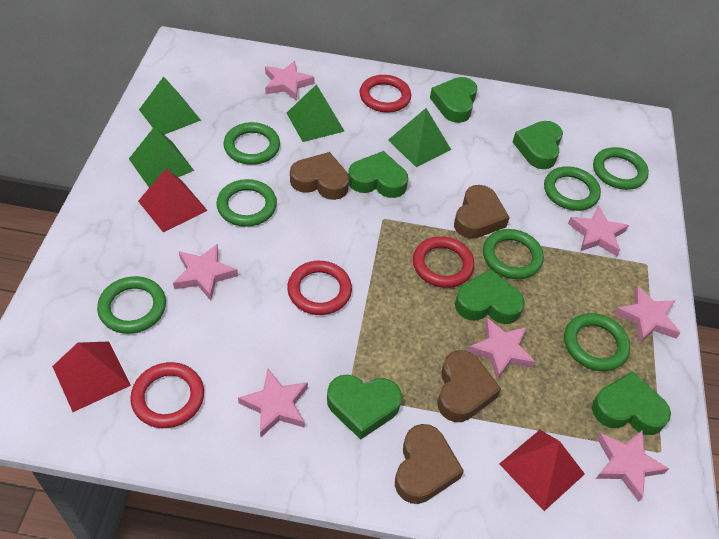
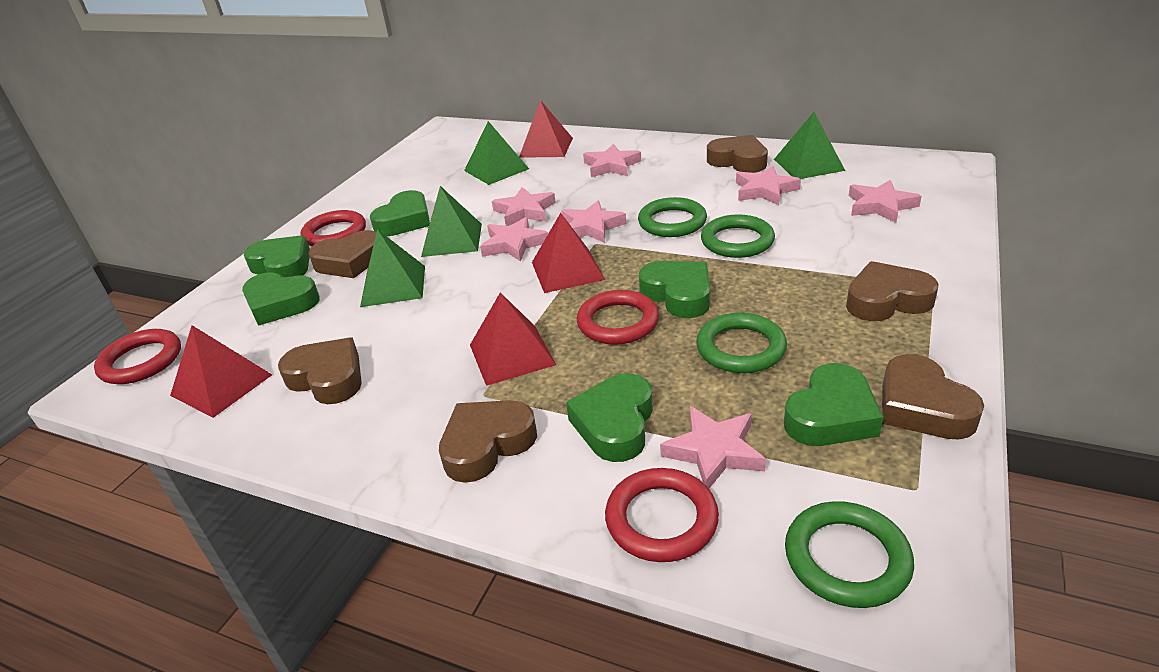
brown heart: 4 -> 6
green ring: 7 -> 4
red pyramid: 3 -> 4

